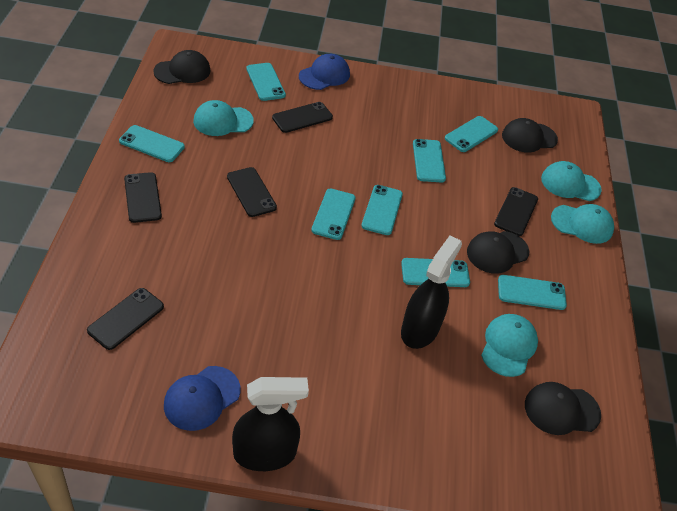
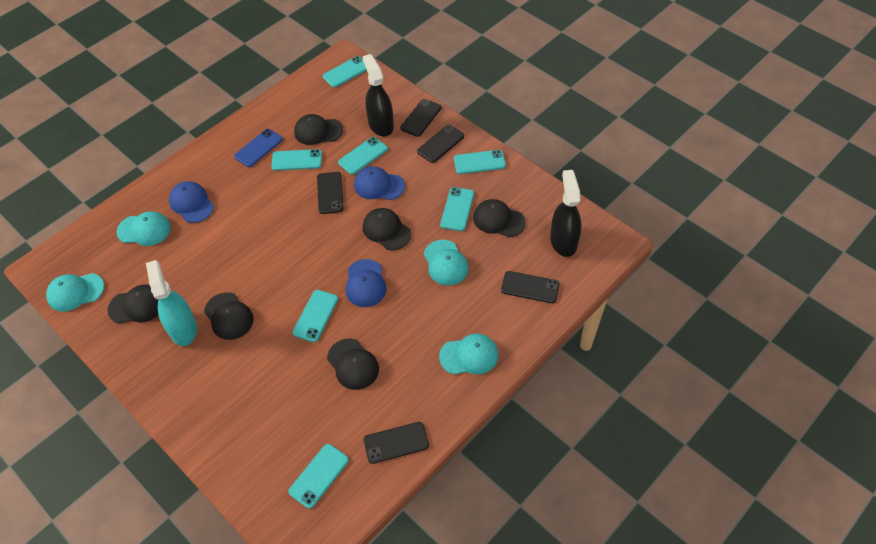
black cap: 4 -> 6
blue cap: 2 -> 3
blue phone: 0 -> 1
turquoise phone: 8 -> 7
turquoise spray bottle: 0 -> 1

